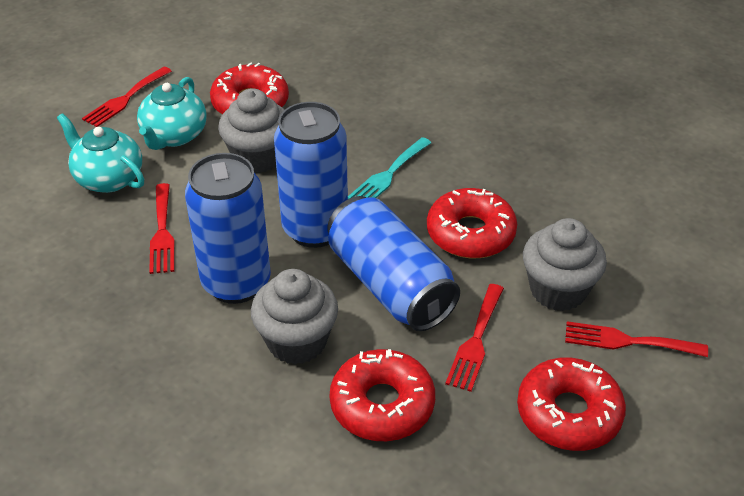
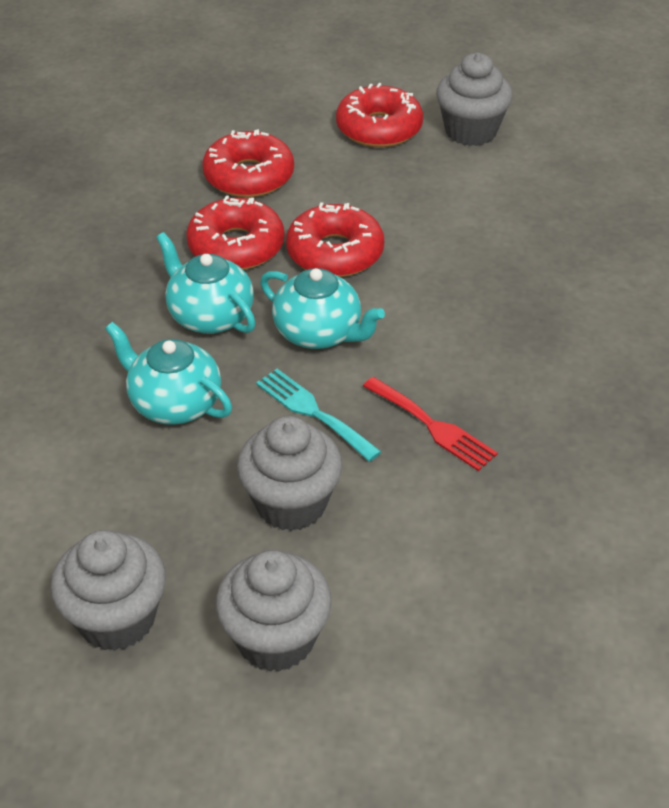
blue can: 3 -> 0
grey cupcake: 3 -> 4
red fork: 4 -> 1
turquoise teapot: 2 -> 3

